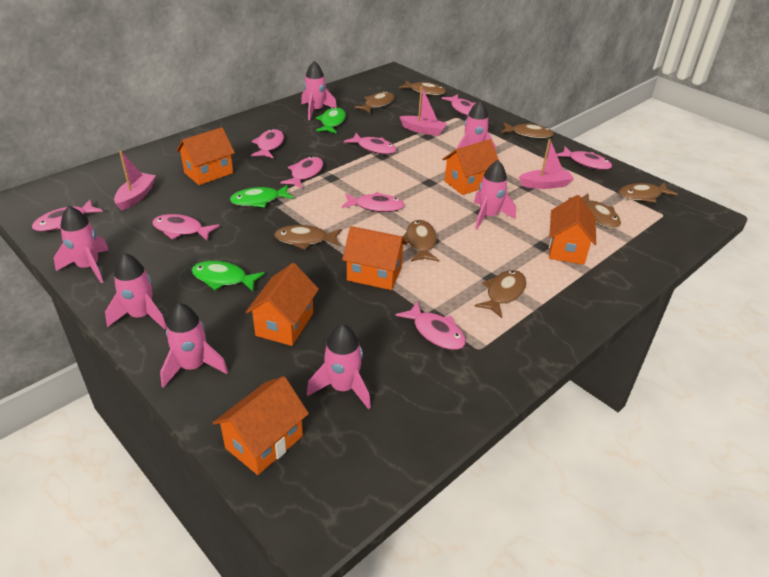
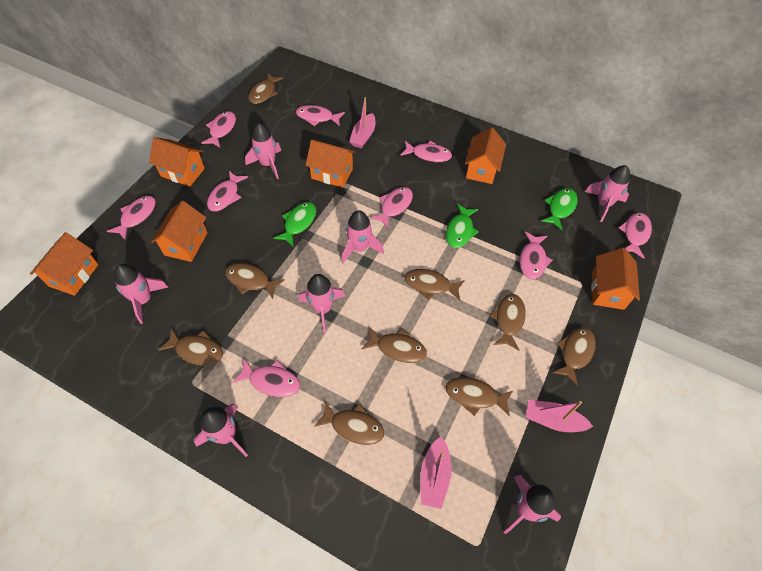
brown fish: 8 -> 9

